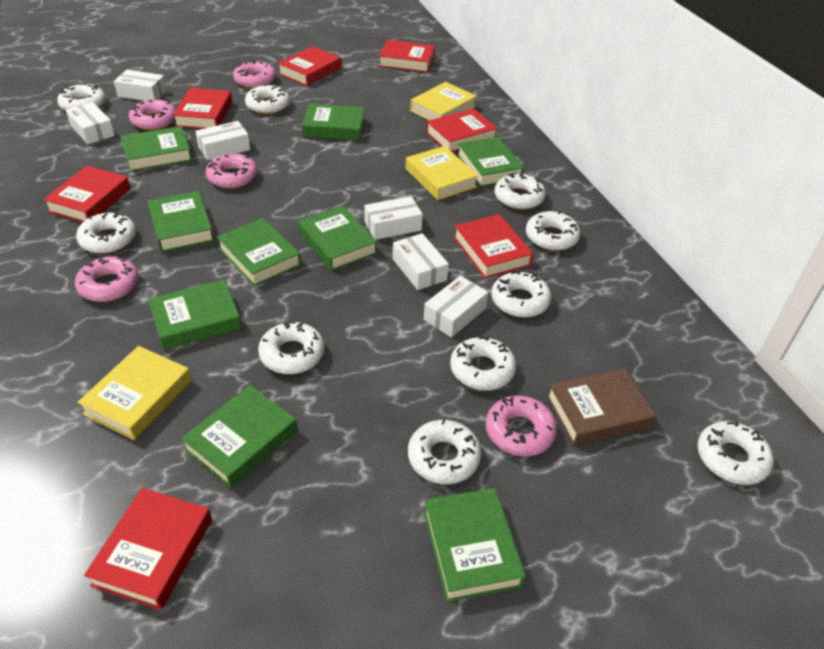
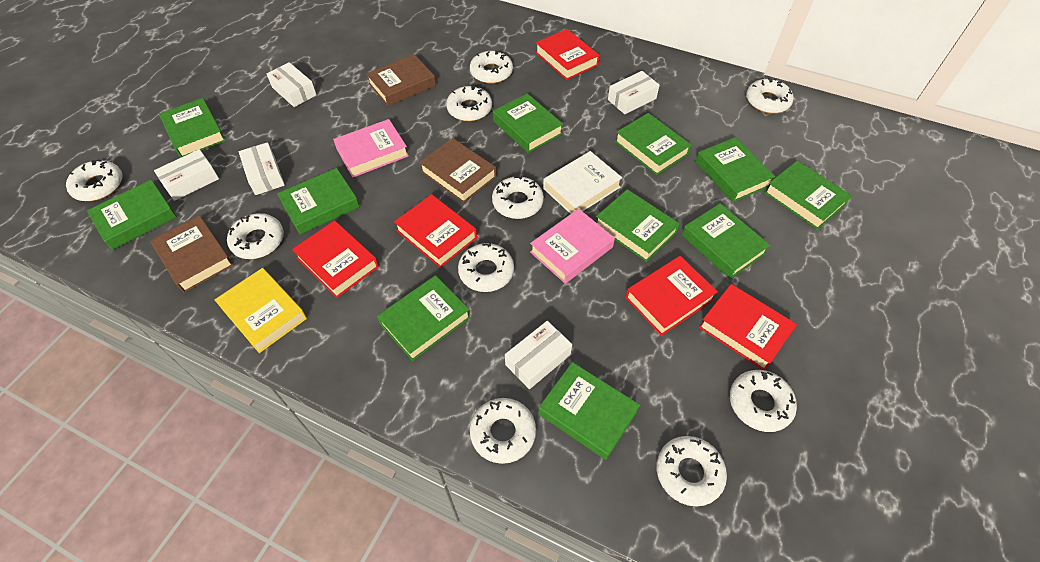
brown book: 1 -> 3
green book: 9 -> 11
pink book: 0 -> 2
pink donut: 5 -> 0
red book: 7 -> 5
white book: 0 -> 1
white box: 6 -> 5
yellow book: 3 -> 1

